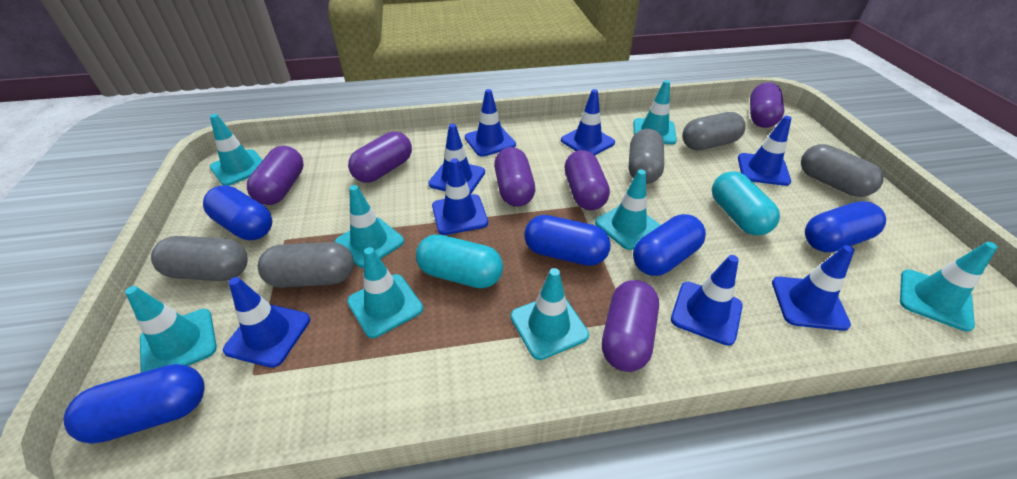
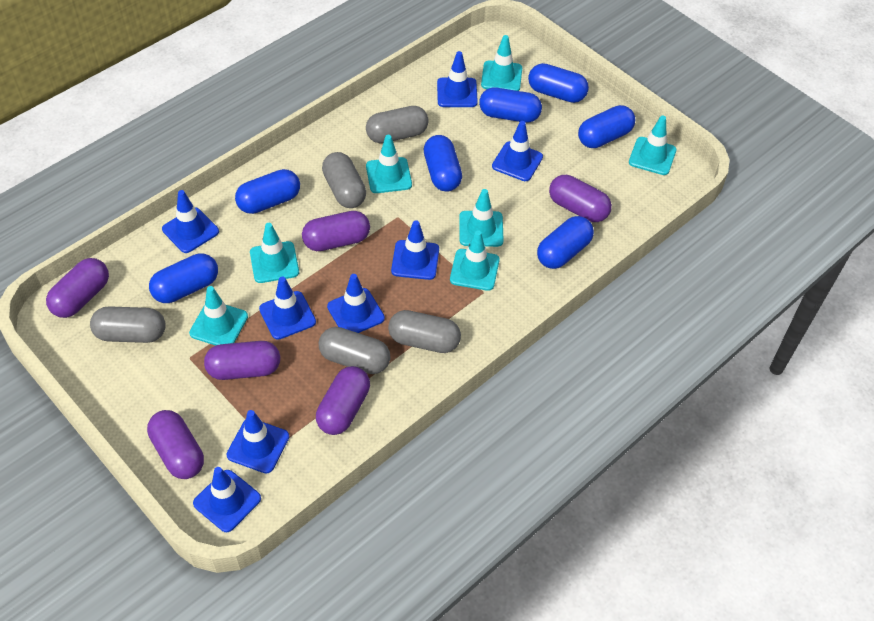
blue capsule: 5 -> 7
turquoise capsule: 2 -> 0
turquoise traffic cone: 8 -> 7

